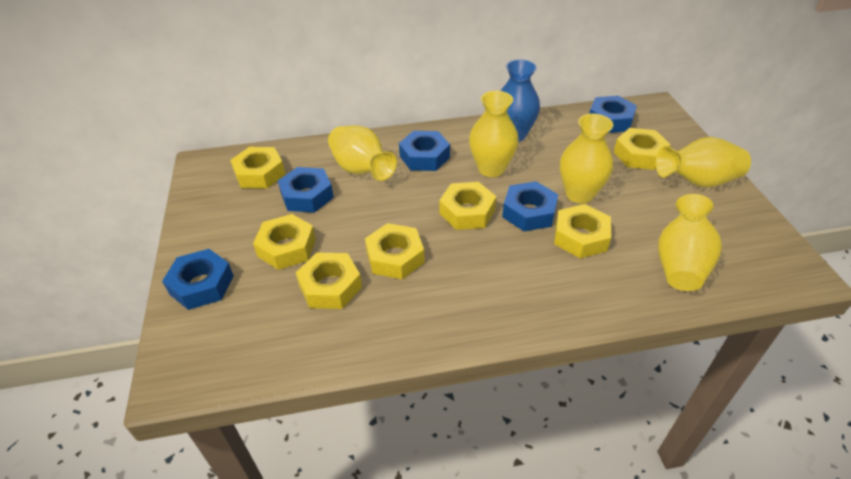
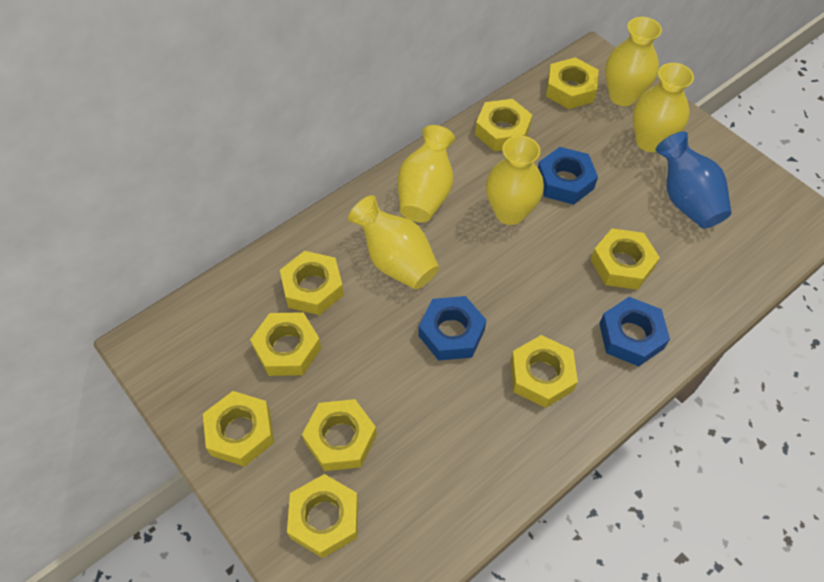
blue nut: 5 -> 3
yellow nut: 7 -> 9

